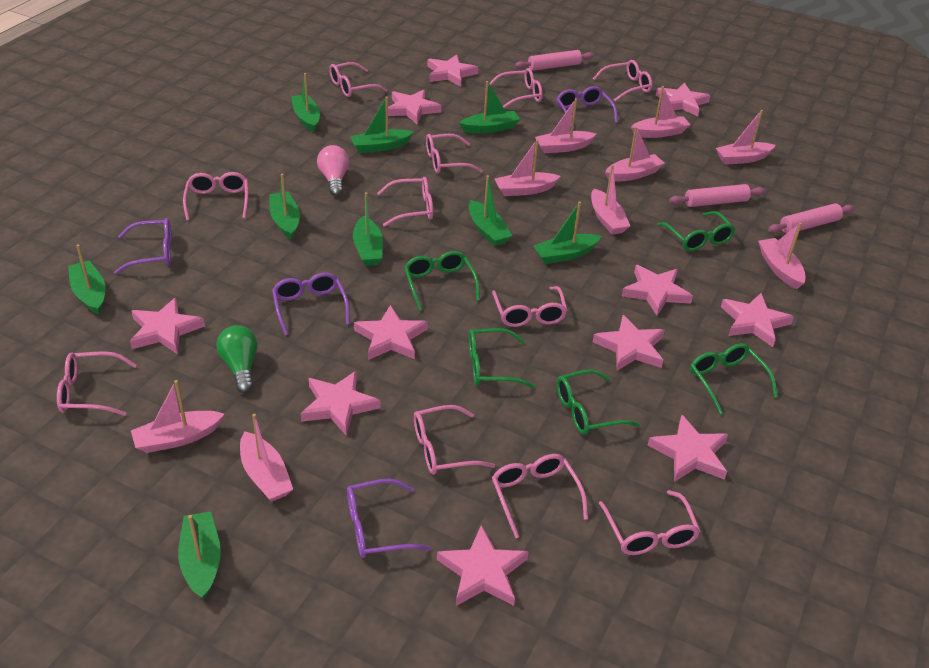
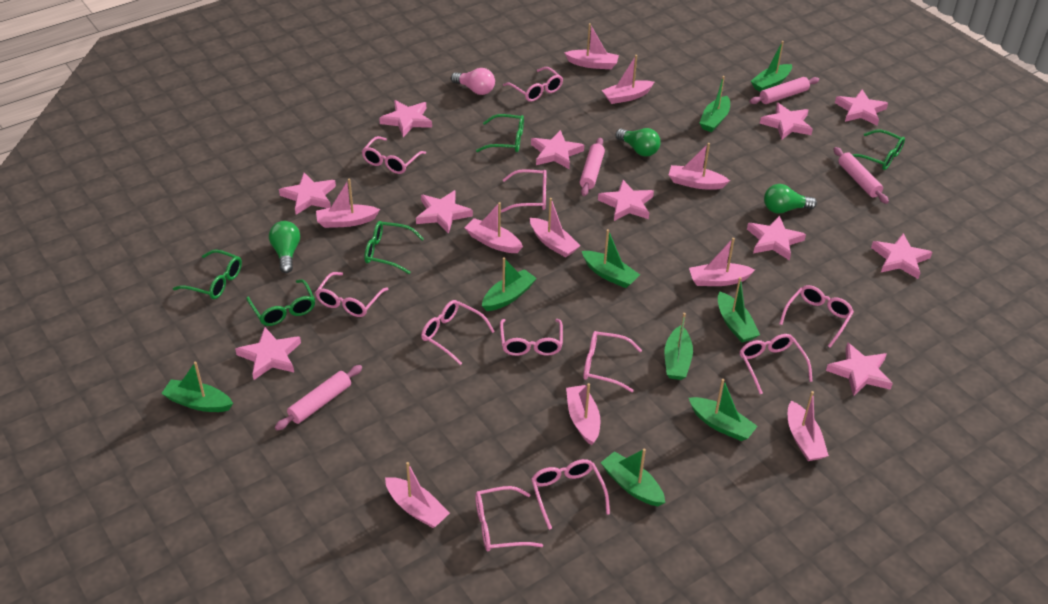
green light bulb: 1 -> 3
pink boat: 9 -> 10
pink rolling pin: 3 -> 4
purple glasses: 4 -> 0

